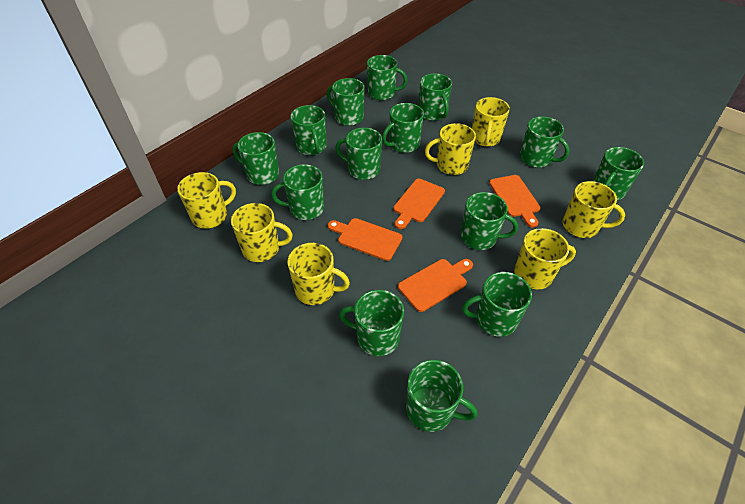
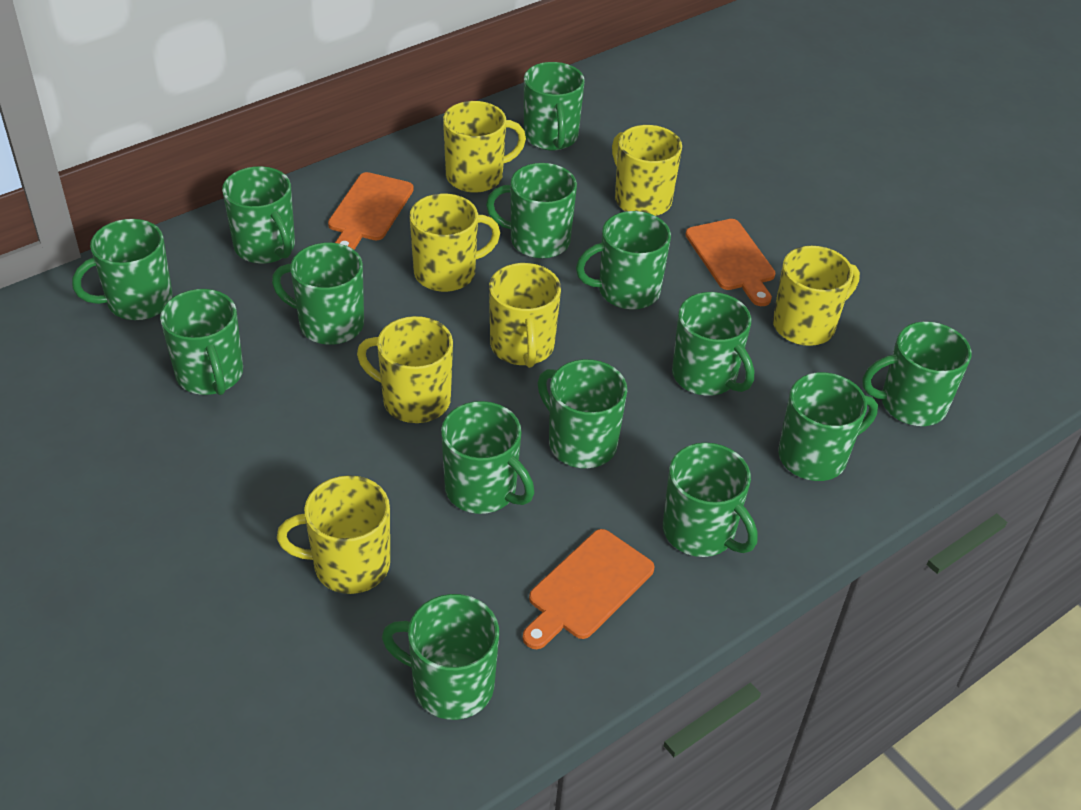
orange cutting board: 4 -> 3

